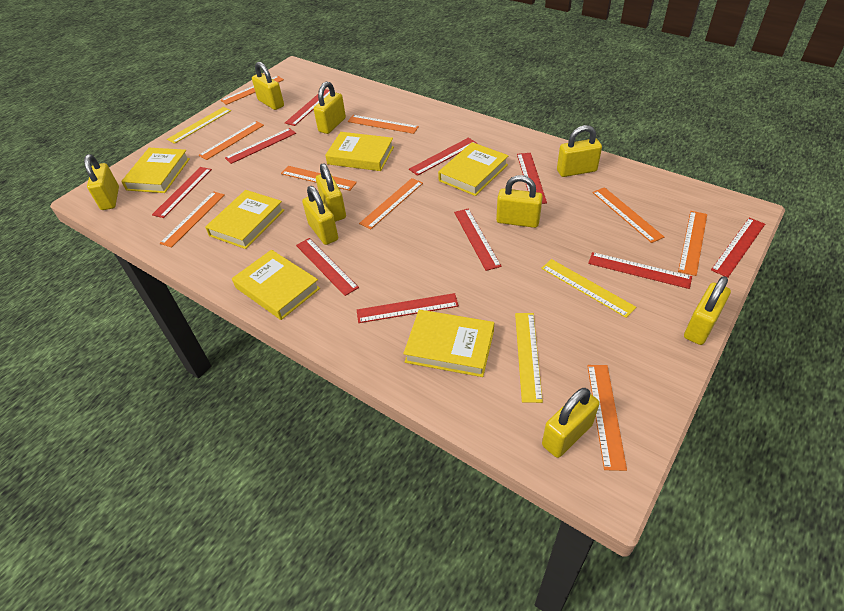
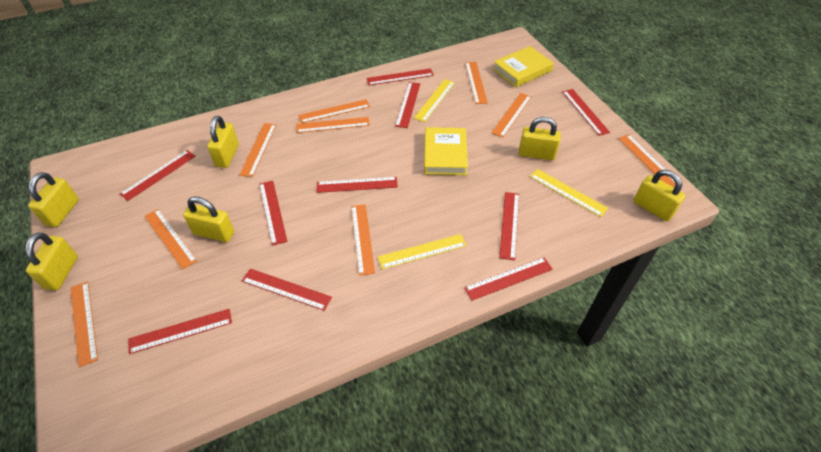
yellow book: 6 -> 2
yellow padlock: 9 -> 6

